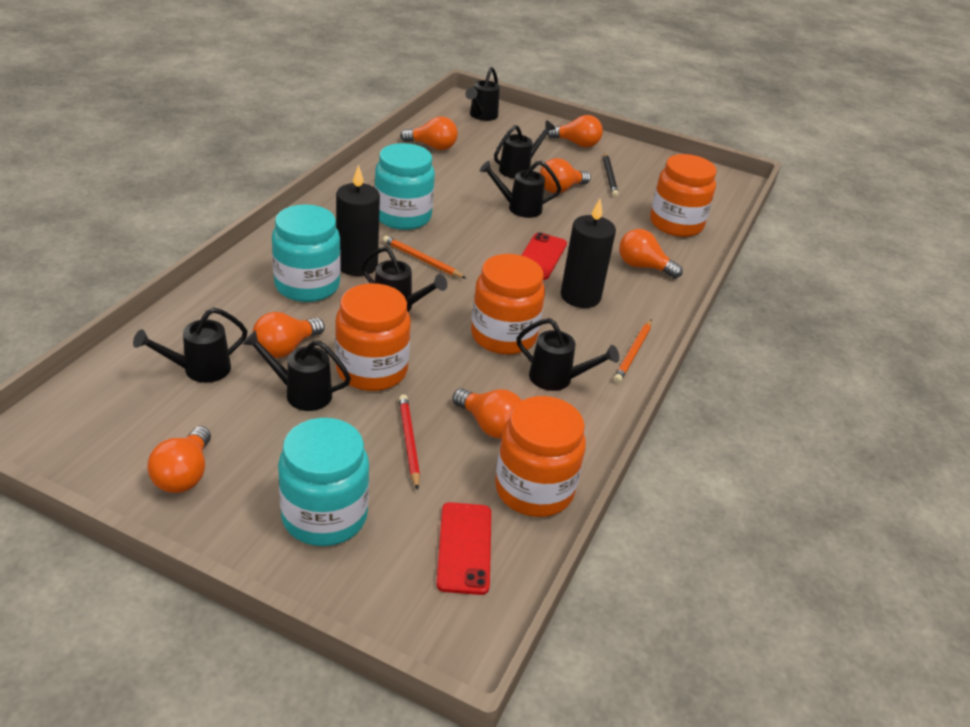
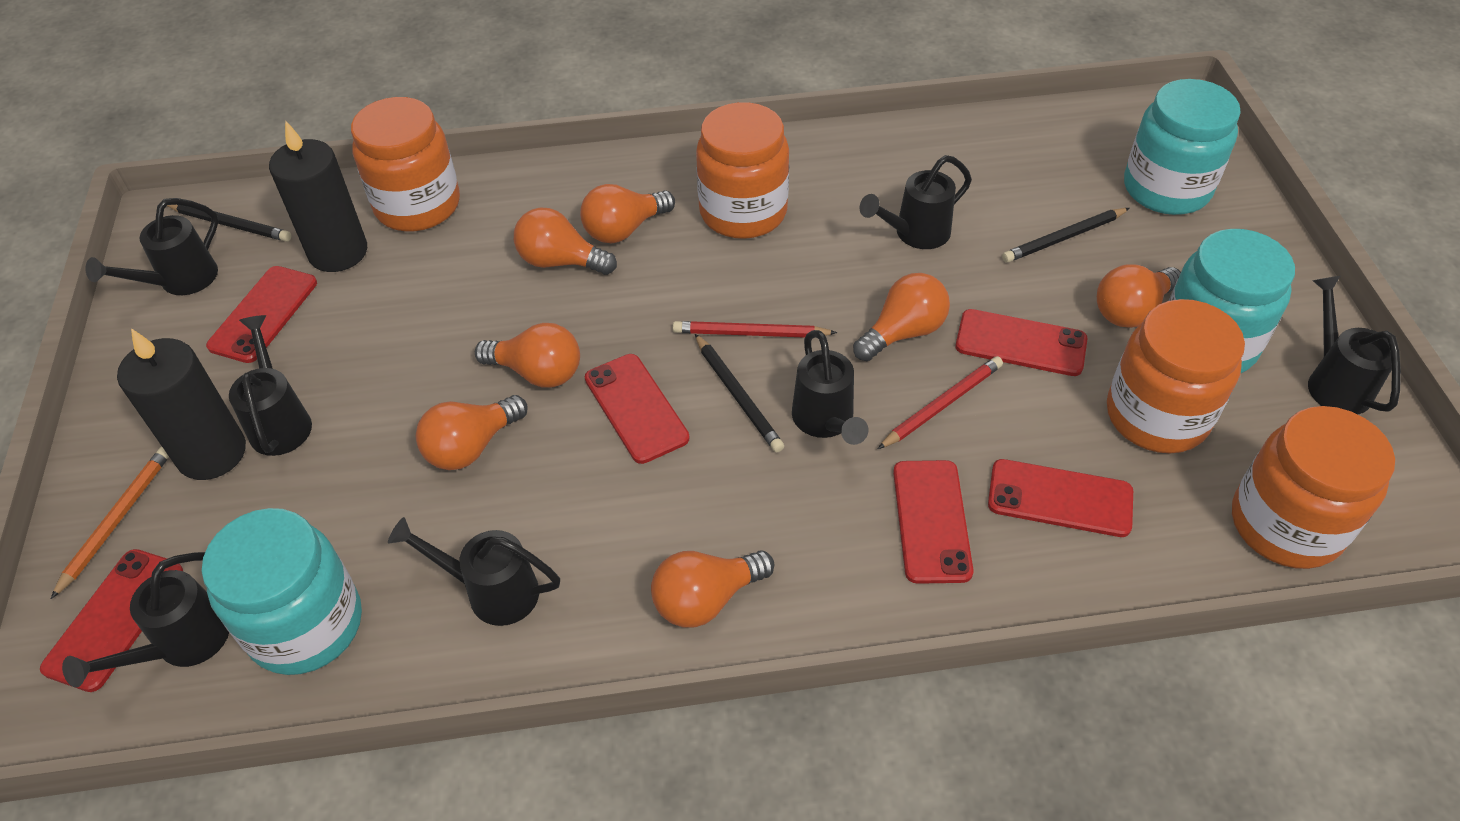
black pencil: 1 -> 3
orange pencil: 2 -> 1
red pencil: 1 -> 2
red phone: 2 -> 6

